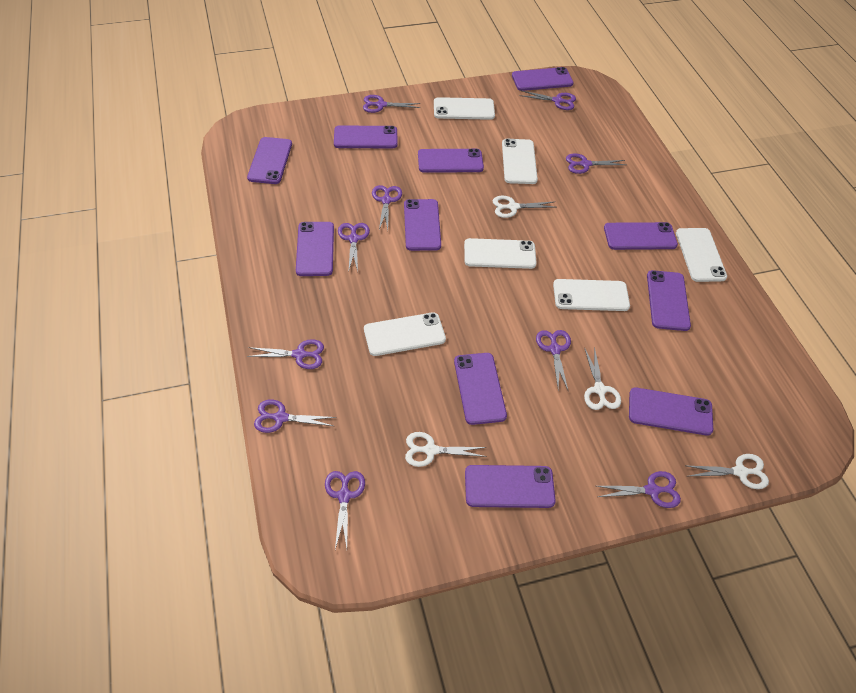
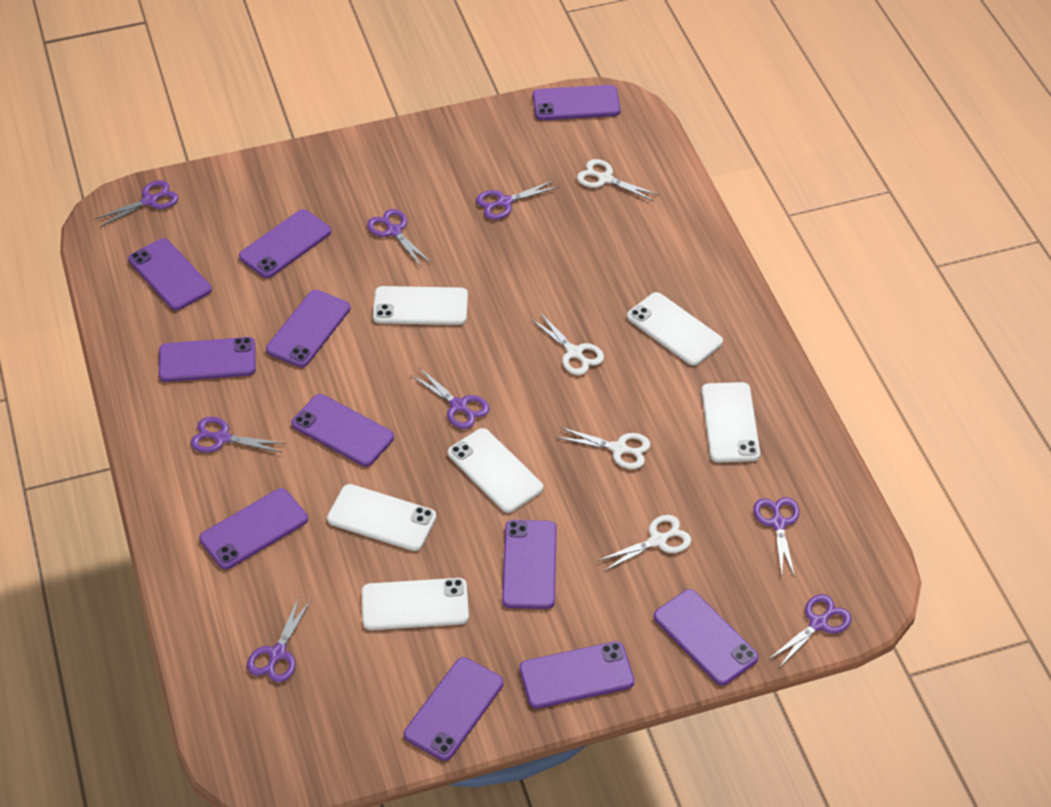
purple scissors: 10 -> 8

